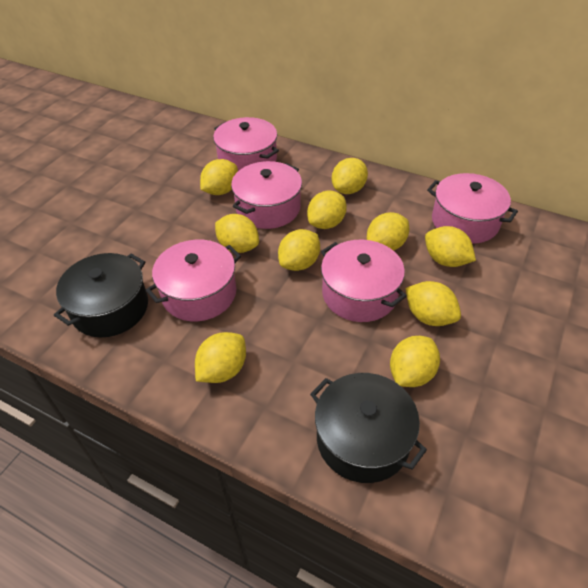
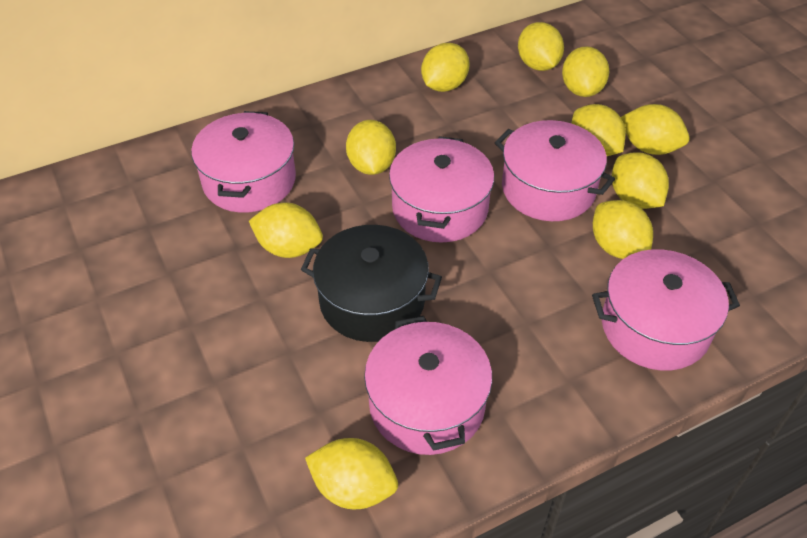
black pot: 2 -> 1

